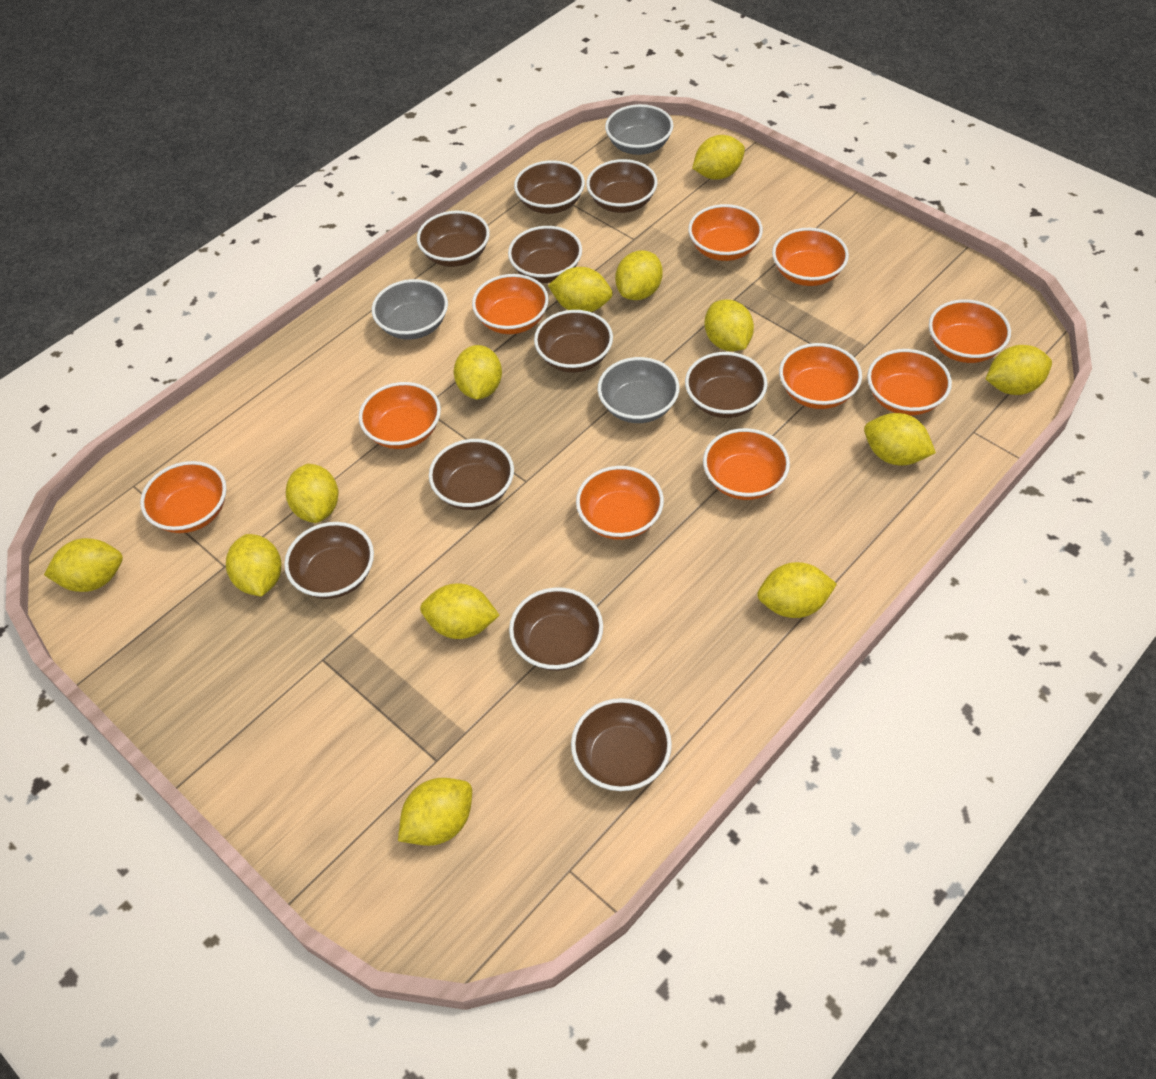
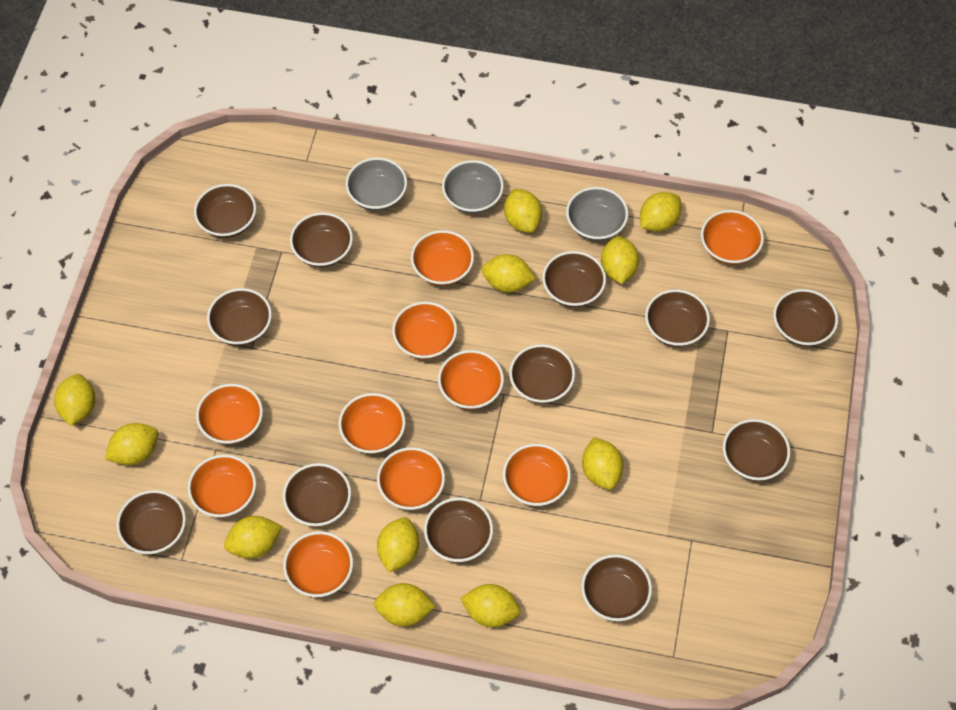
brown bowl: 10 -> 12
yellow lemon: 13 -> 11

